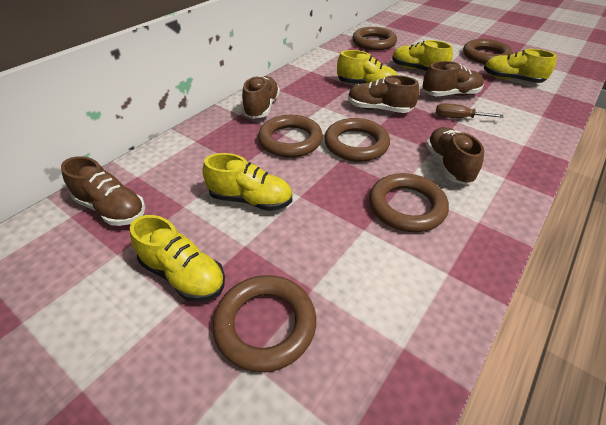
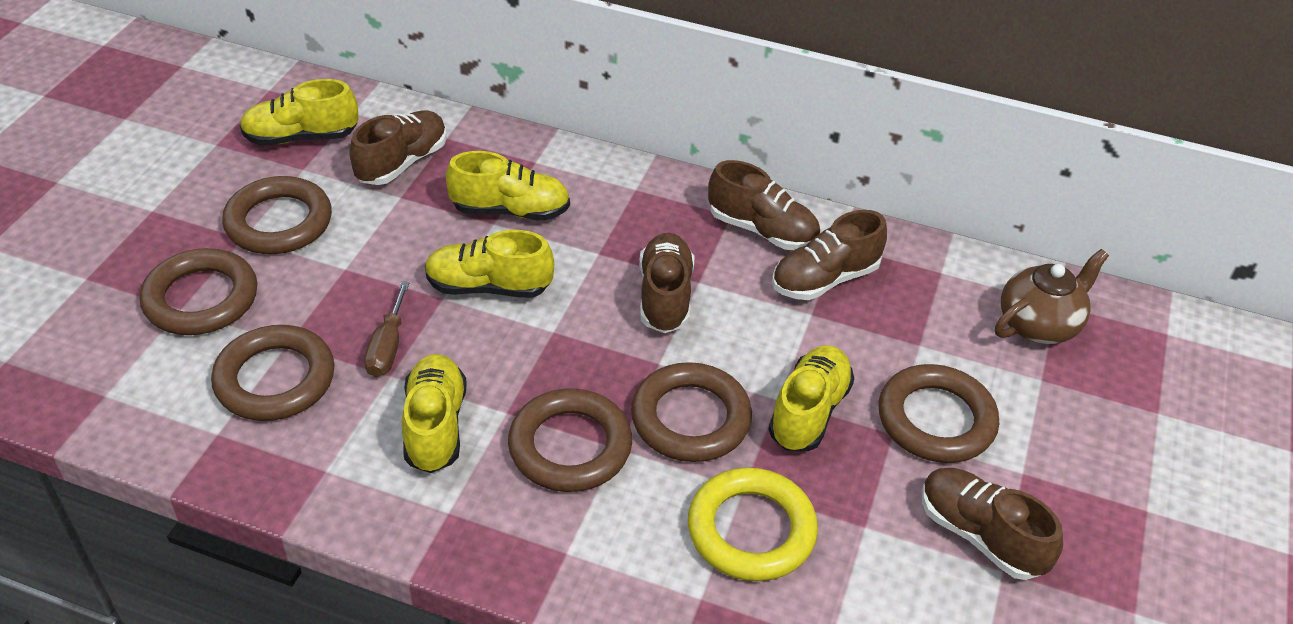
brown teapot: 0 -> 1
yellow ring: 0 -> 1

